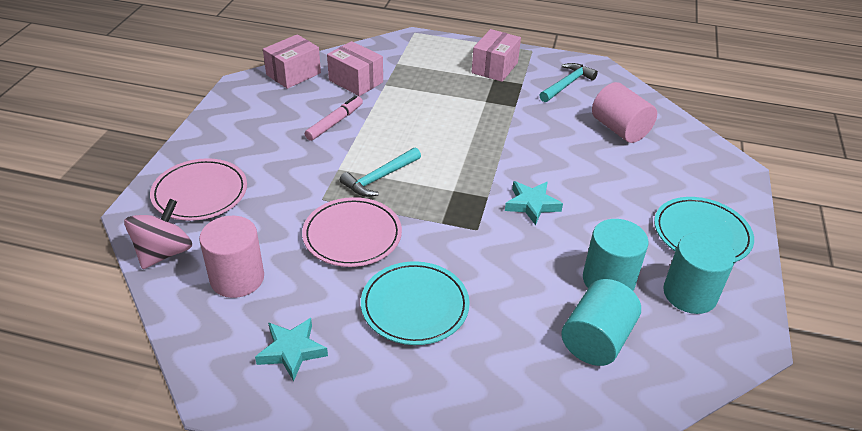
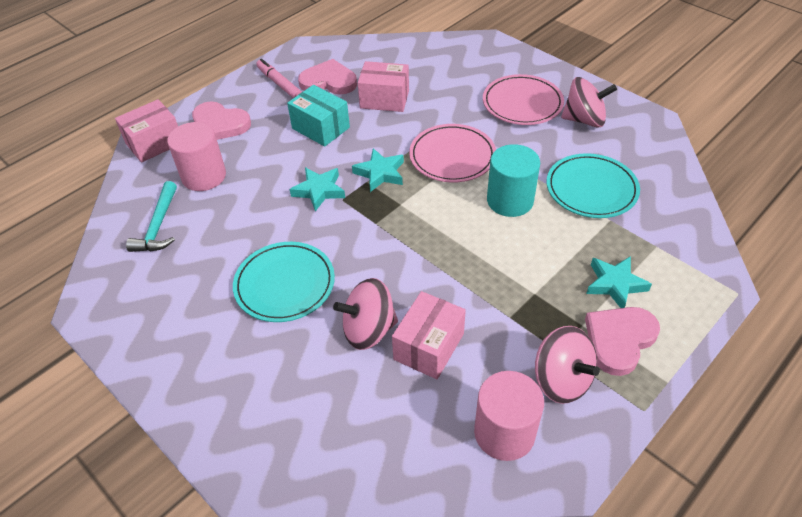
pink heart: 0 -> 3
pink spinning top: 1 -> 3
turquoise box: 0 -> 1
turquoise cylinder: 3 -> 1
turquoise hammer: 2 -> 1
turquoise star: 2 -> 3

